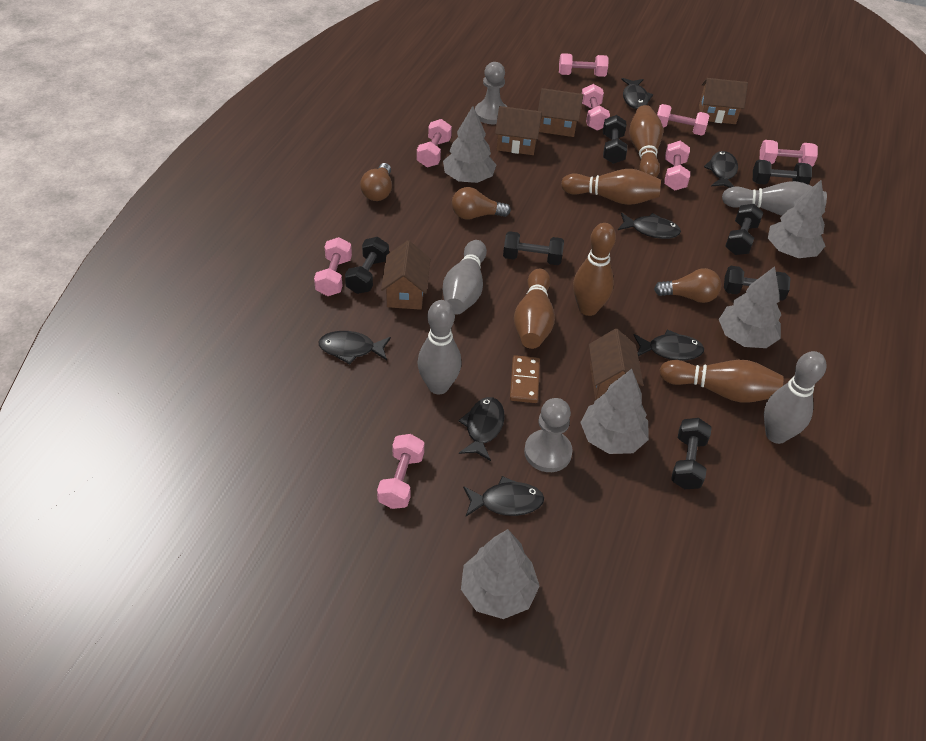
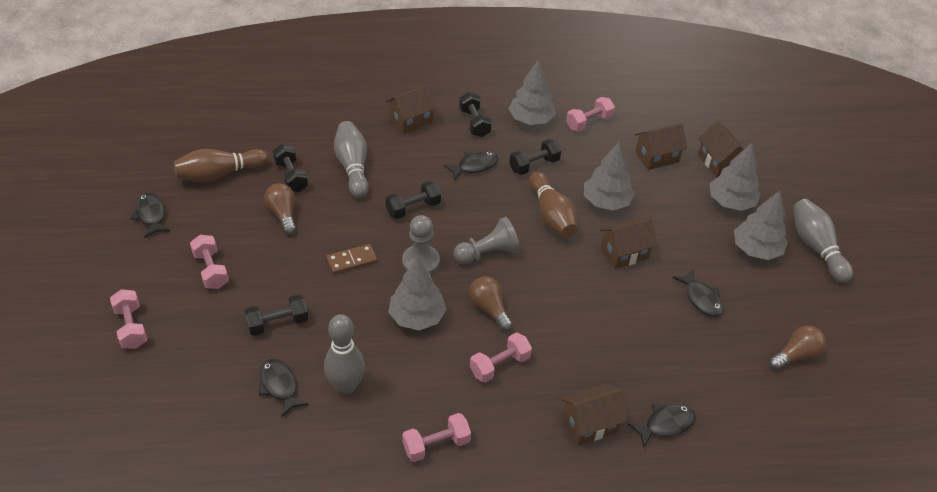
black dumbbell: 7 -> 5
black fish: 7 -> 5
brown bowling pin: 5 -> 2
grey bowling pin: 4 -> 3
pink dumbbell: 8 -> 5

